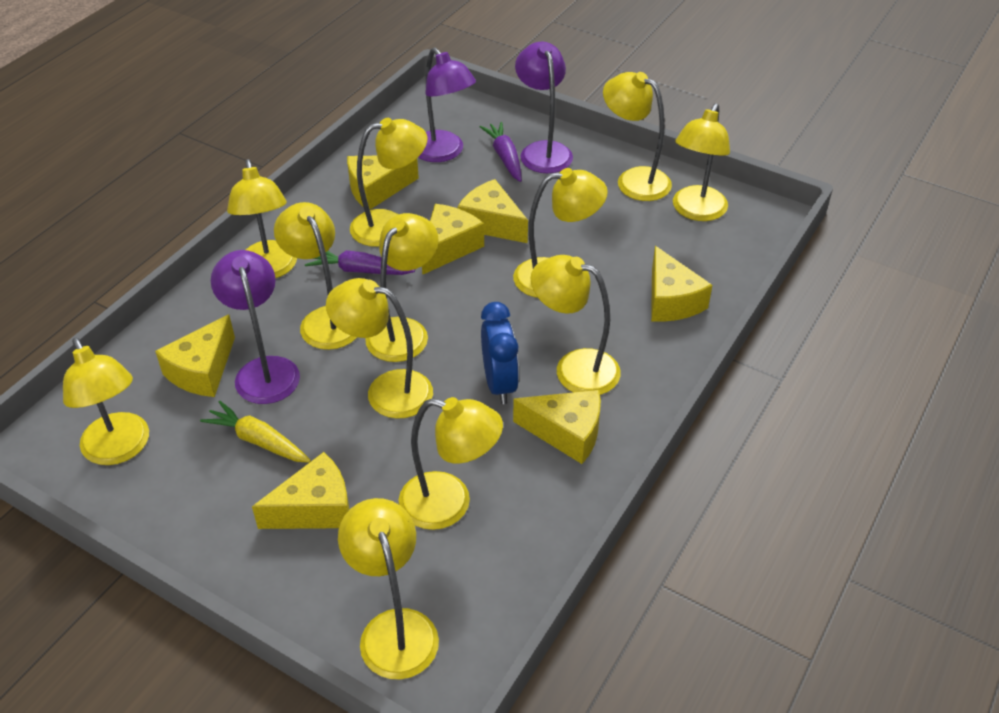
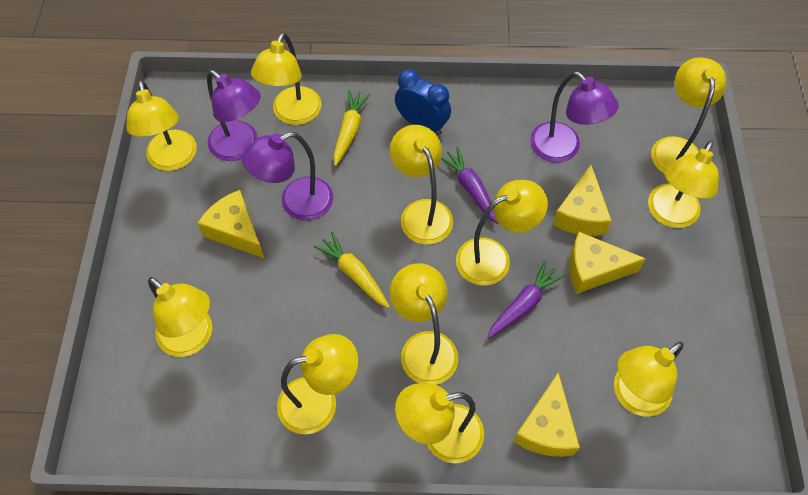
yellow carrot: 1 -> 2
yellow cheese: 7 -> 4
yellow lamp: 12 -> 11

